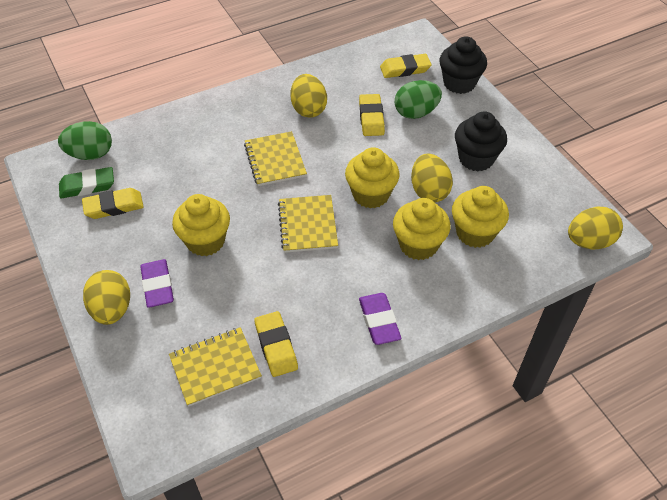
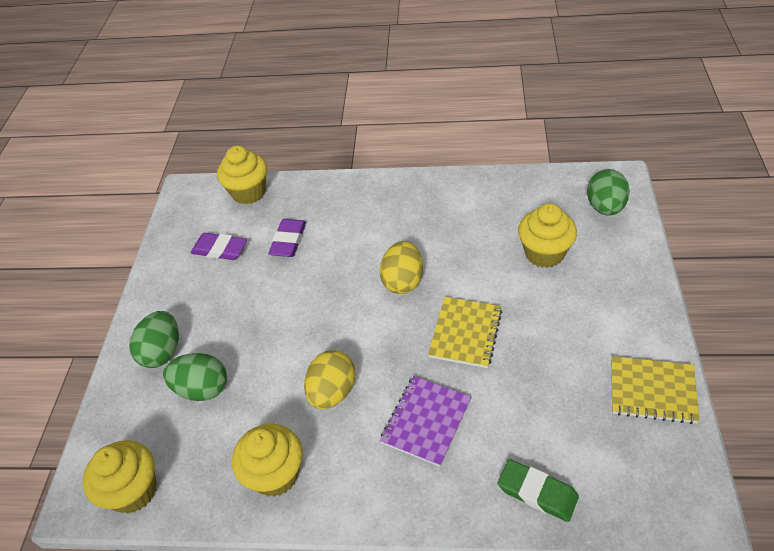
black cupcake: 2 -> 0
green egg: 2 -> 3
purple notebook: 0 -> 1
yellow egg: 4 -> 2
yellow eraser: 4 -> 0
yellow notebook: 3 -> 2

